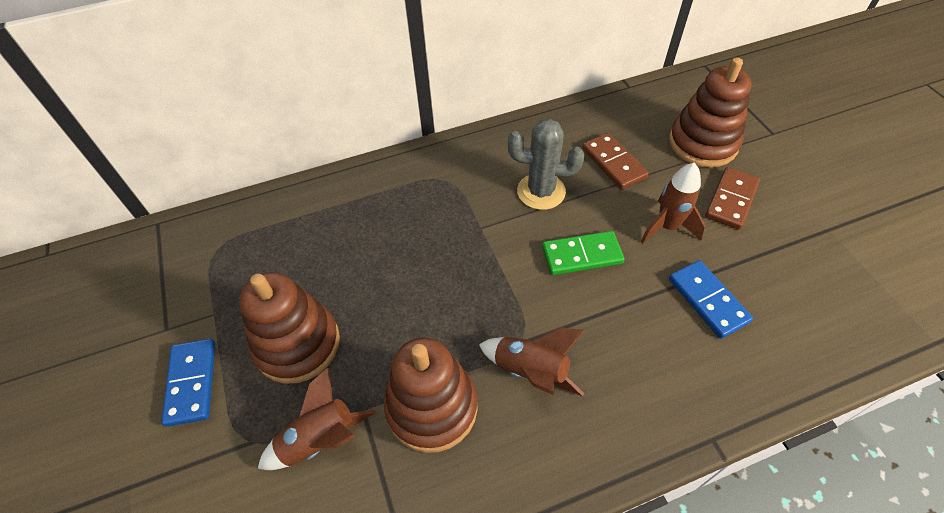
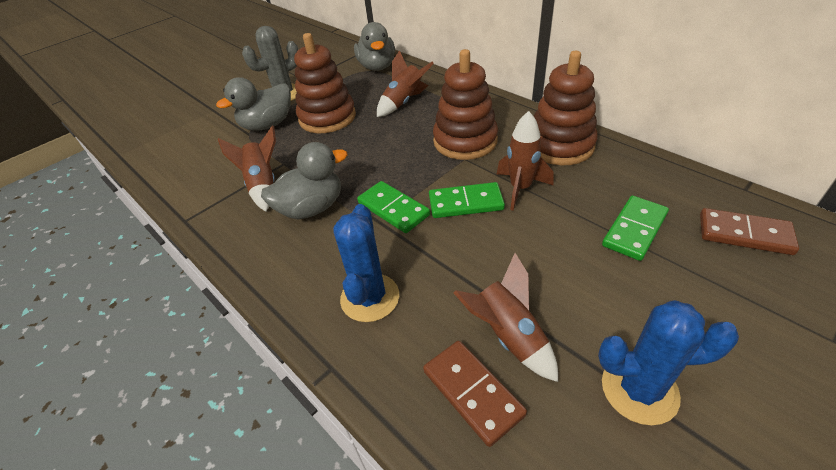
blue cactus: 0 -> 2
blue domino: 2 -> 0
brown rocket: 3 -> 4
green domino: 1 -> 3
grey duck: 0 -> 3

